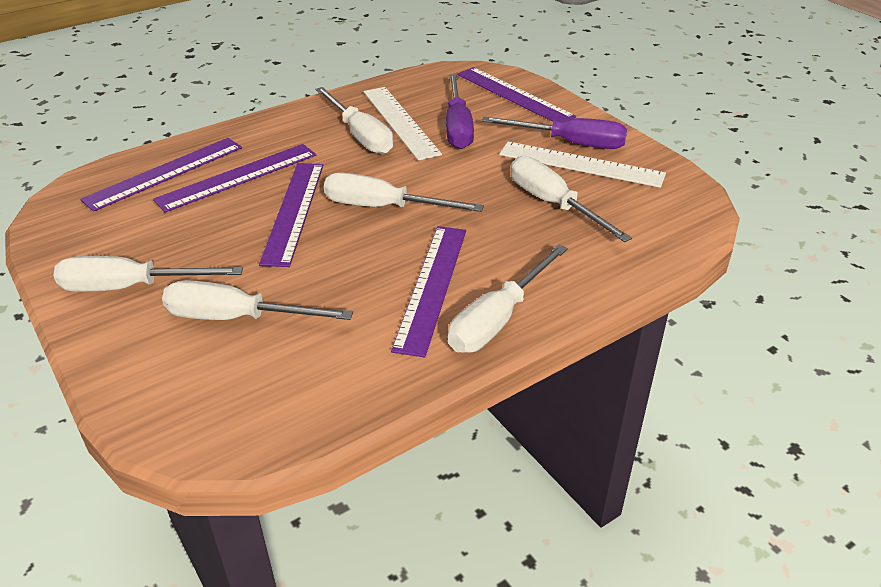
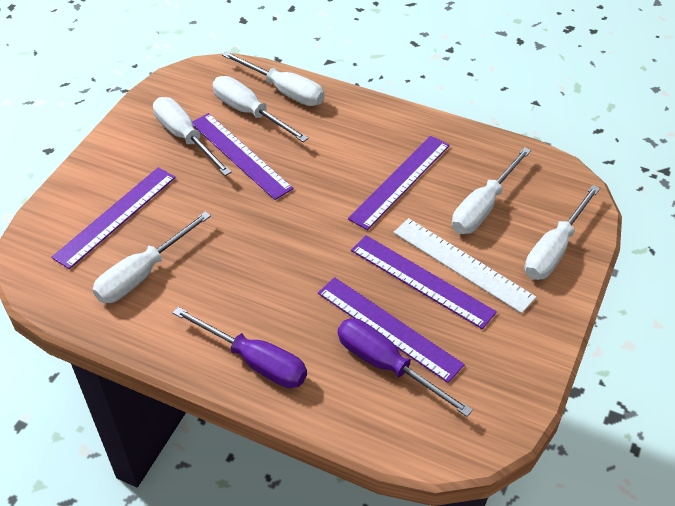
white ruler: 2 -> 1

